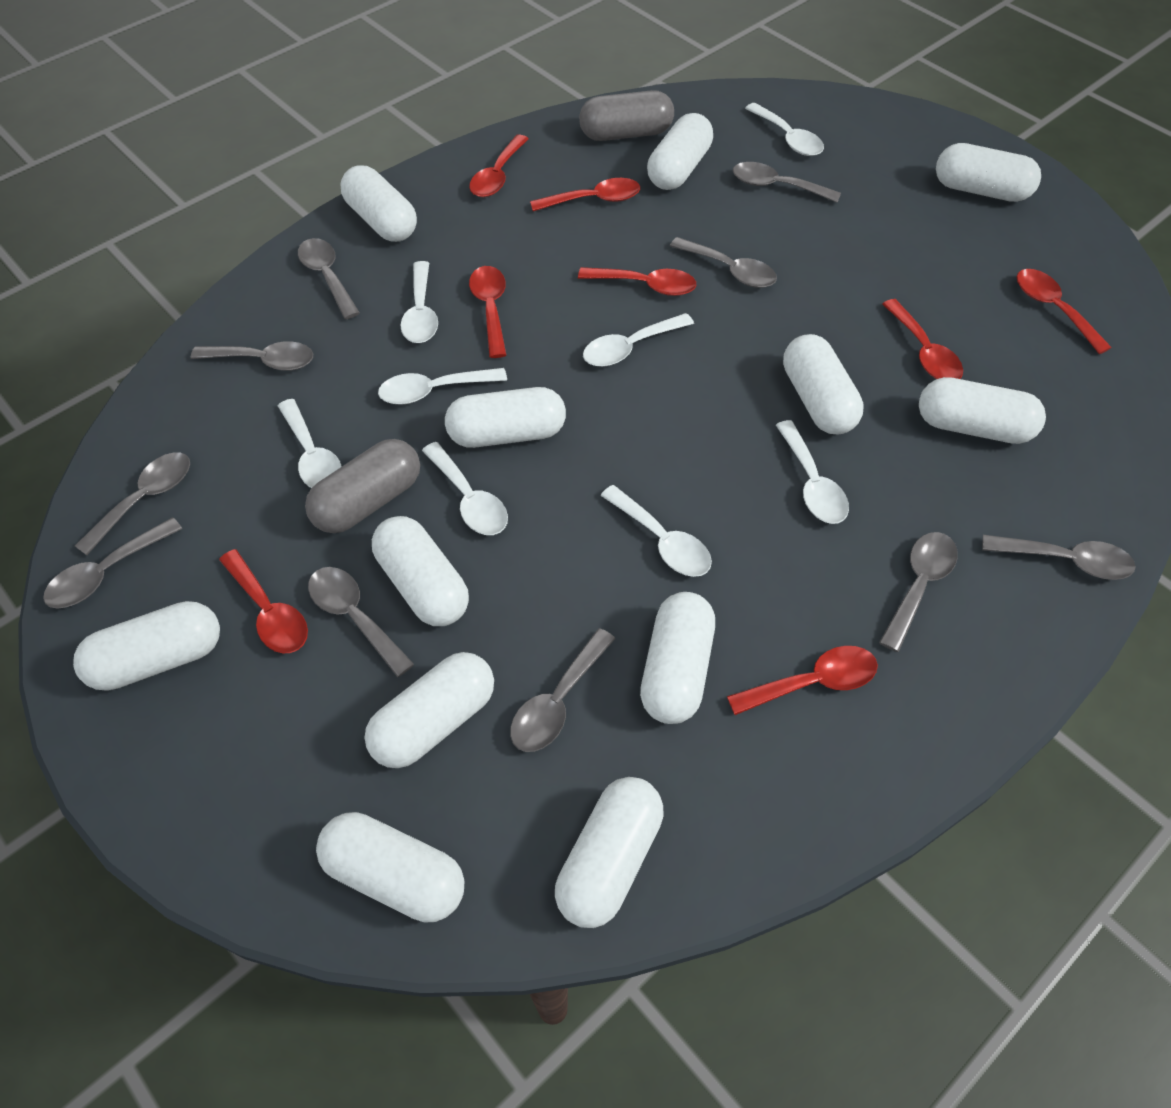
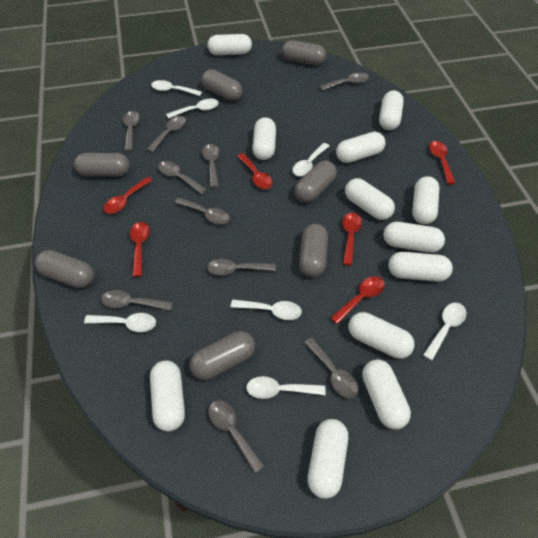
grey capsule: 2 -> 7
red spoon: 8 -> 6
white spoon: 8 -> 7

